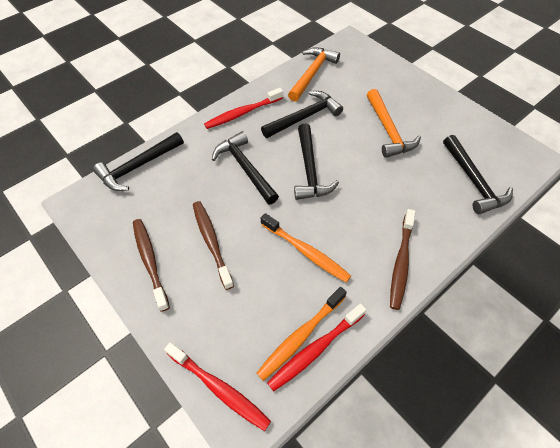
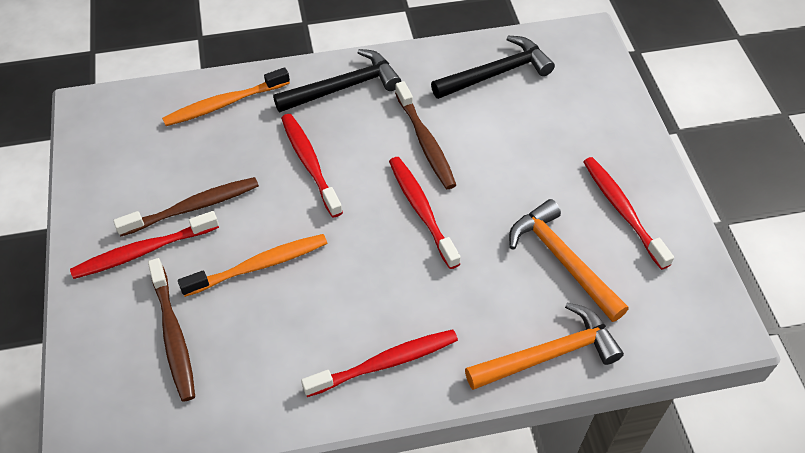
black hammer: 5 -> 2
red toothbrush: 3 -> 5

